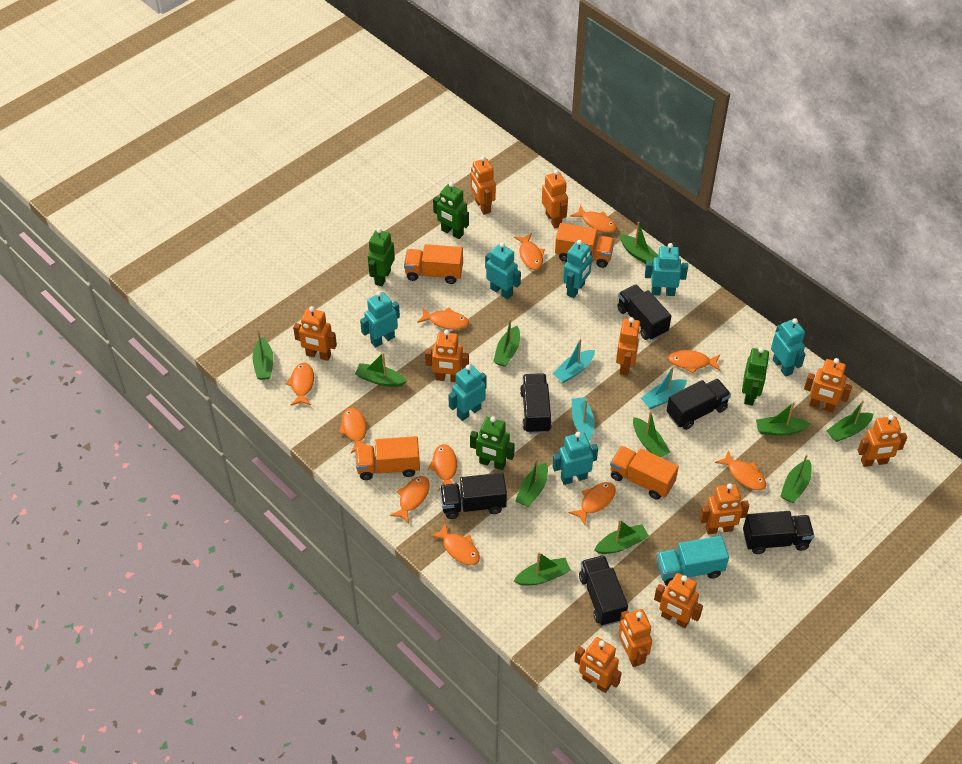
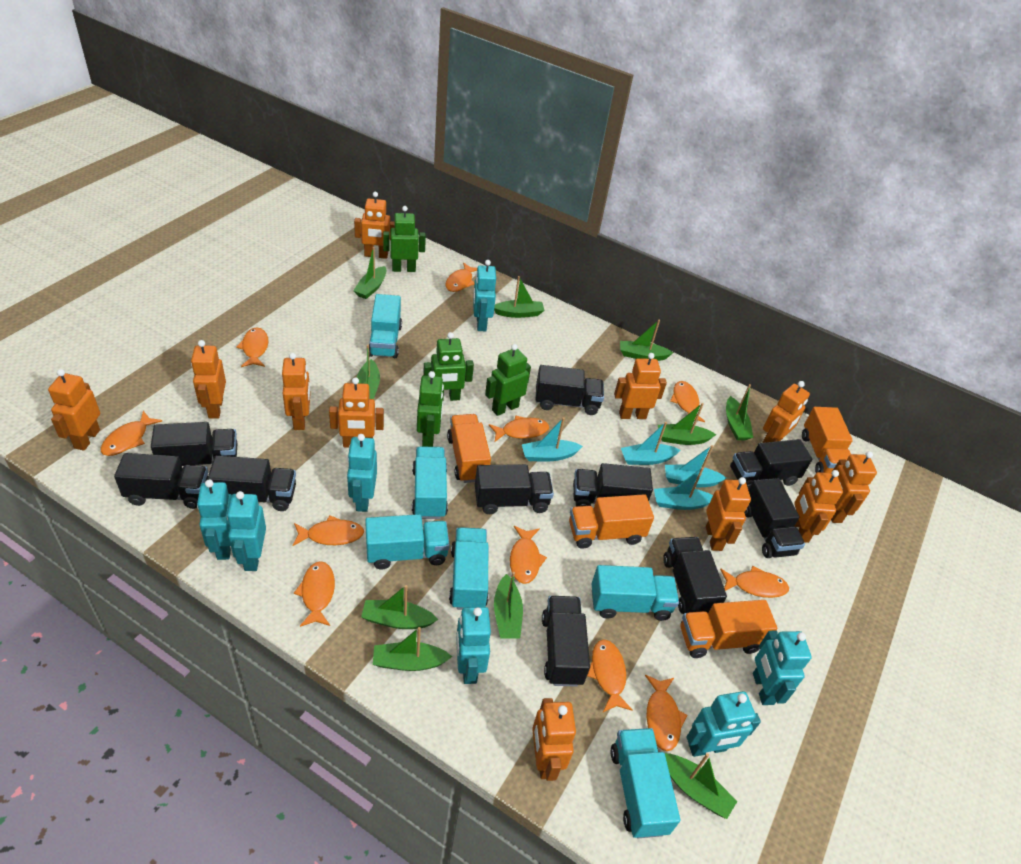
black truck: 6 -> 10
green boat: 11 -> 10
turquoise boat: 3 -> 4
turquoise truck: 1 -> 6

